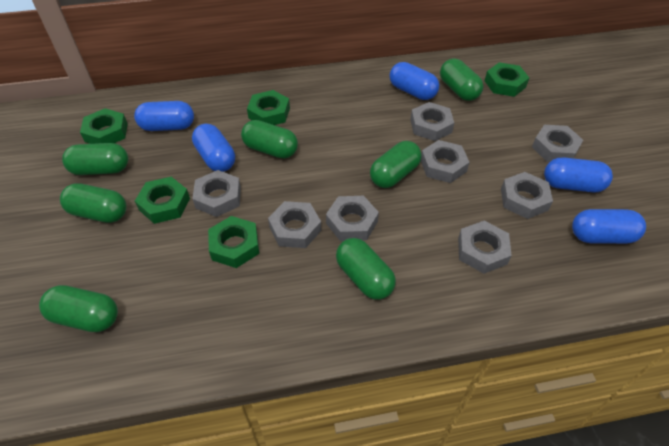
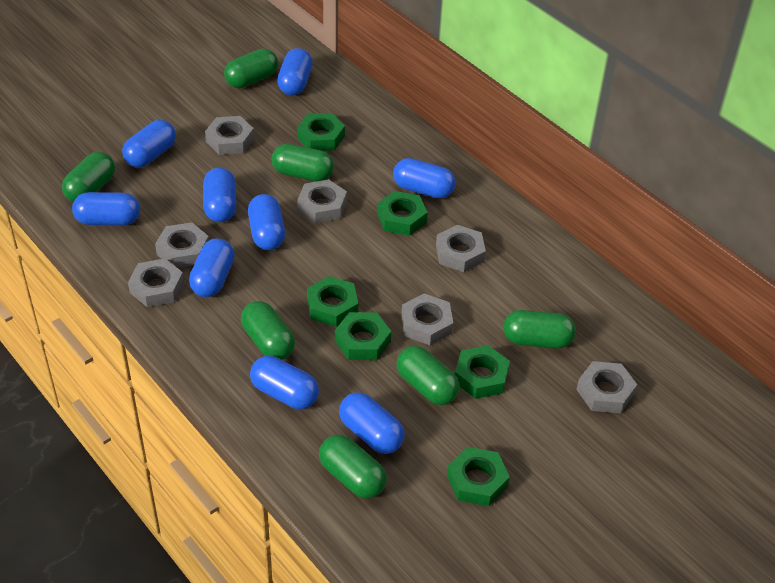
blue capsule: 5 -> 9
green nut: 5 -> 6
grey nut: 8 -> 7

